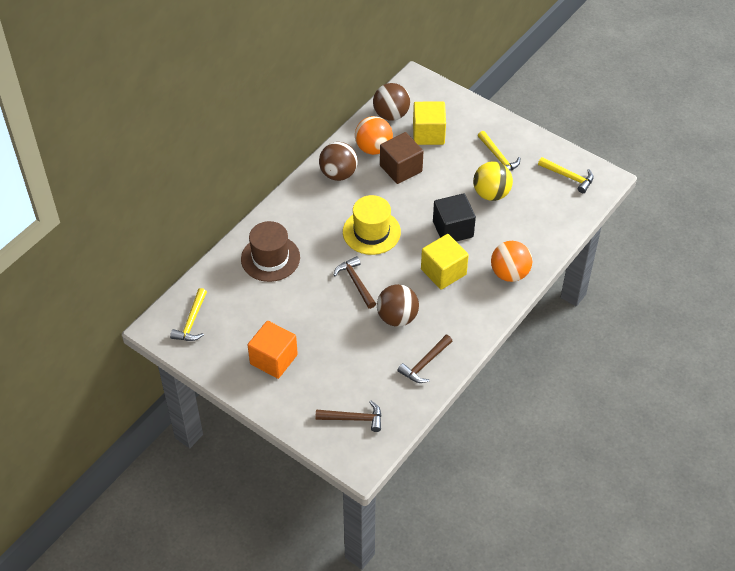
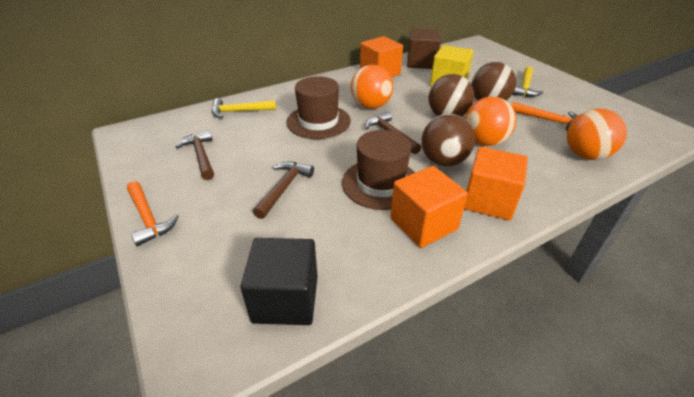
brown hat: 1 -> 2
orange ball: 2 -> 3
orange cube: 1 -> 3
orange hammer: 0 -> 2
yellow ball: 1 -> 0
yellow cube: 2 -> 1
yellow hammer: 3 -> 2
yellow hat: 1 -> 0

